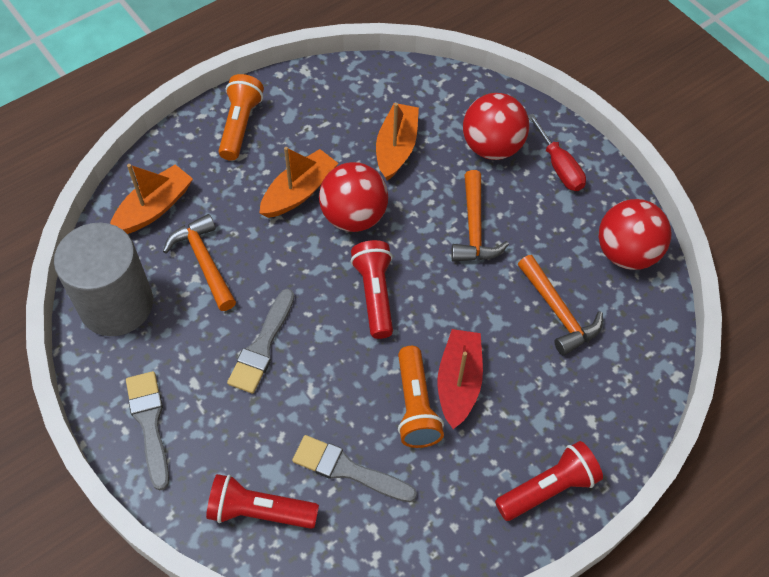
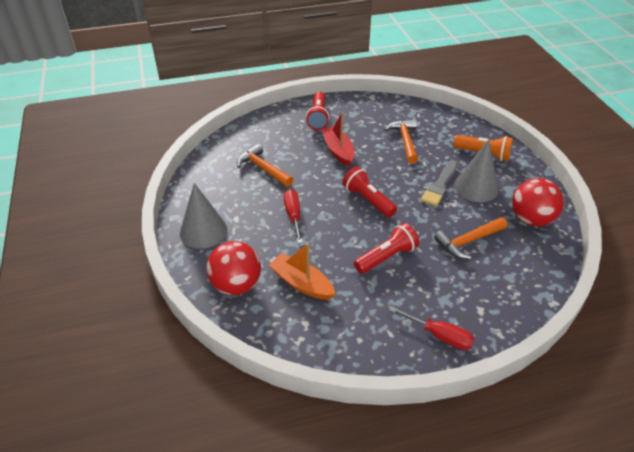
grey brush: 3 -> 1
grey cone: 0 -> 2
grey cylinder: 1 -> 0
orange boat: 3 -> 1
orange flashlight: 2 -> 1
red ball: 3 -> 2
red screwdriver: 1 -> 2

